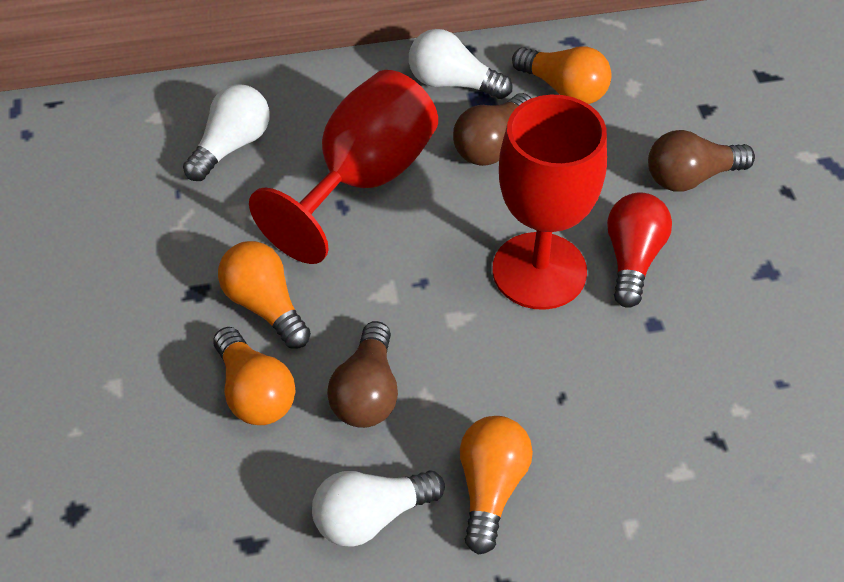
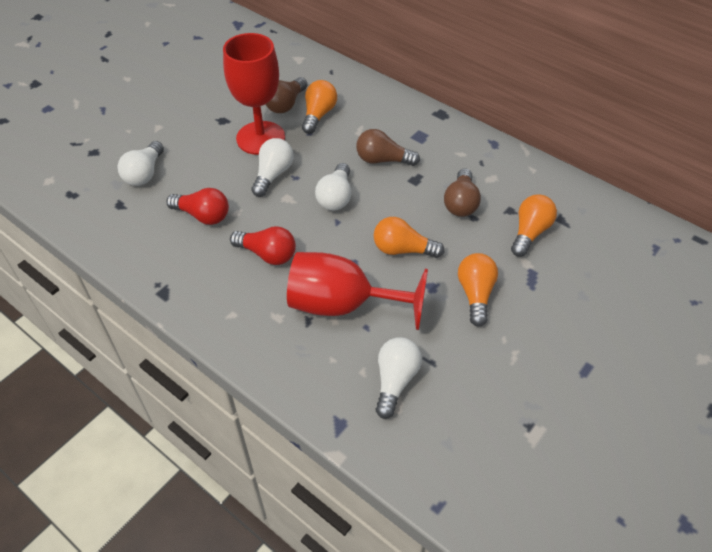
red light bulb: 1 -> 2
white light bulb: 3 -> 4

